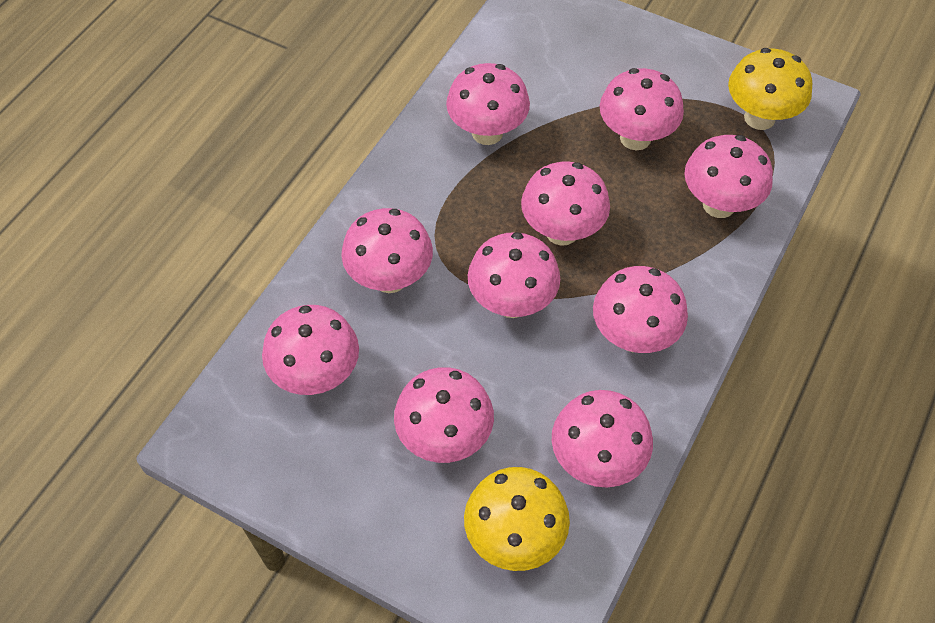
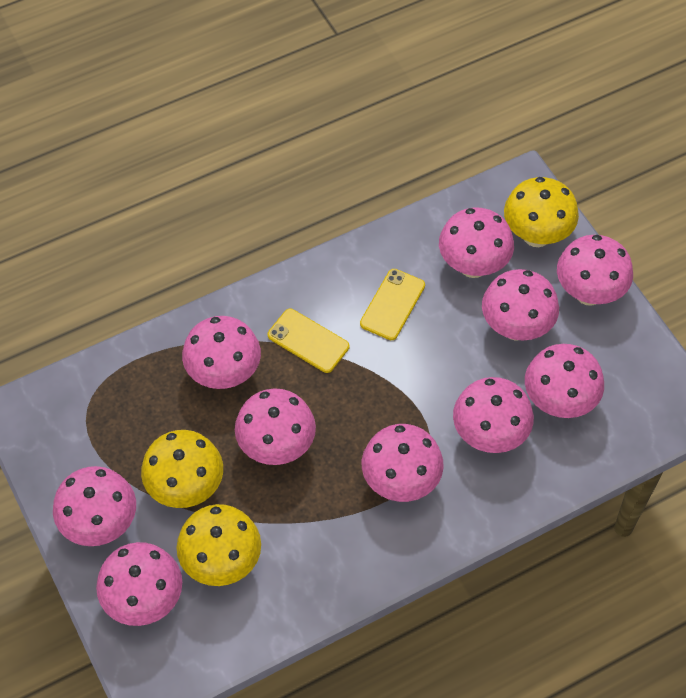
yellow mushroom: 2 -> 3
yellow phone: 0 -> 2

